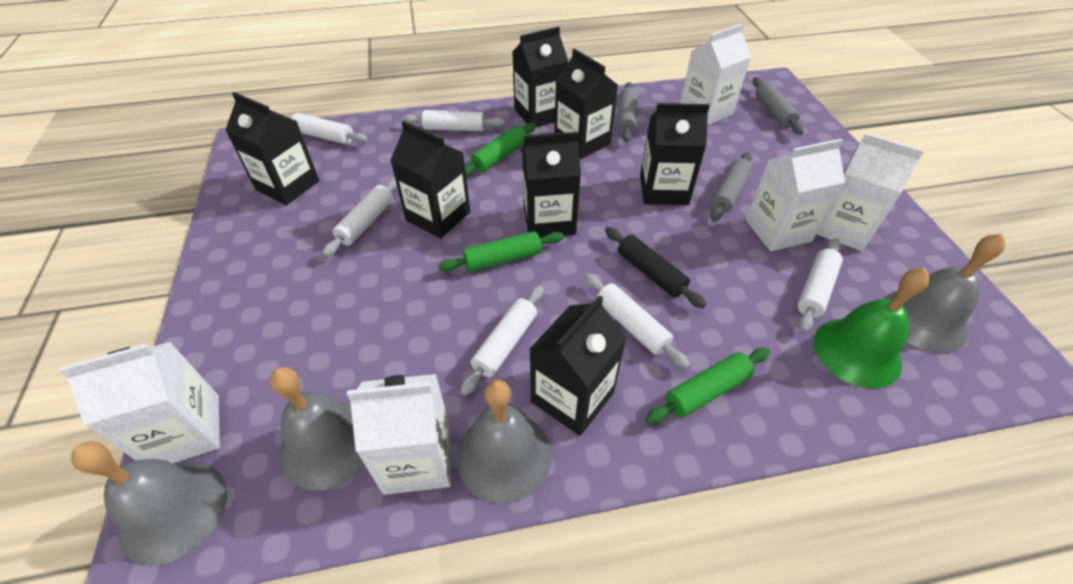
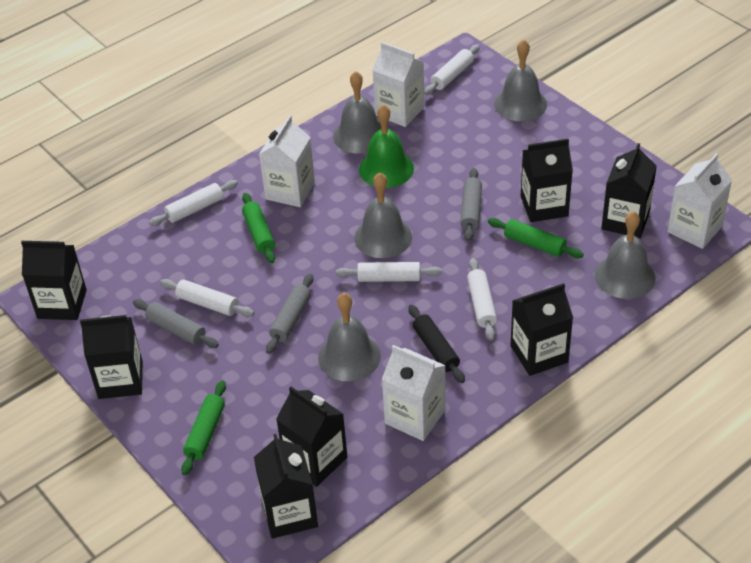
grey bell: 4 -> 5
white carton: 5 -> 4
white rolling pin: 6 -> 5

